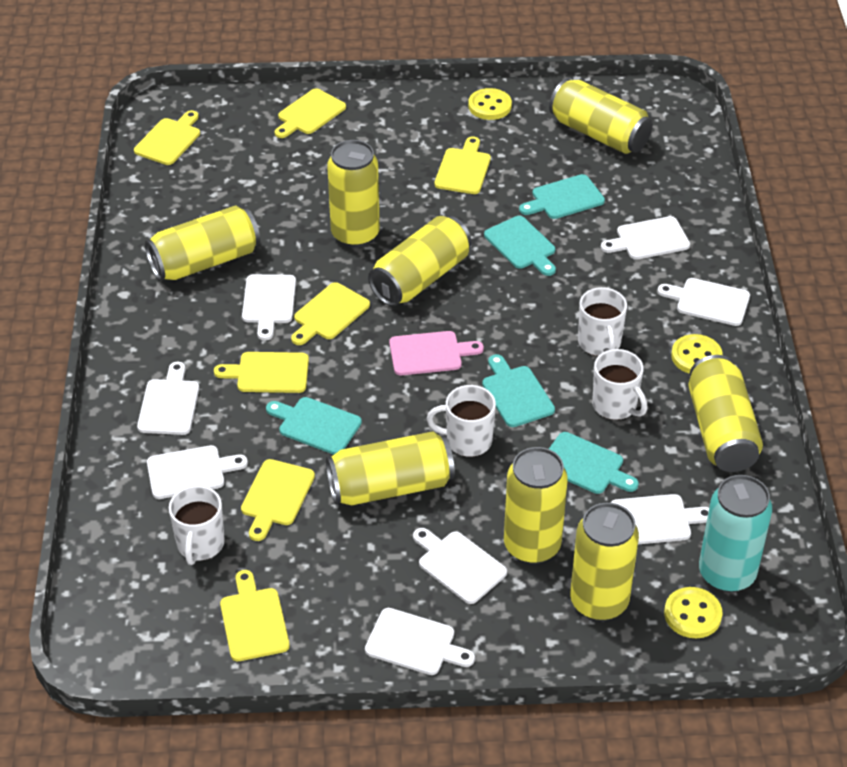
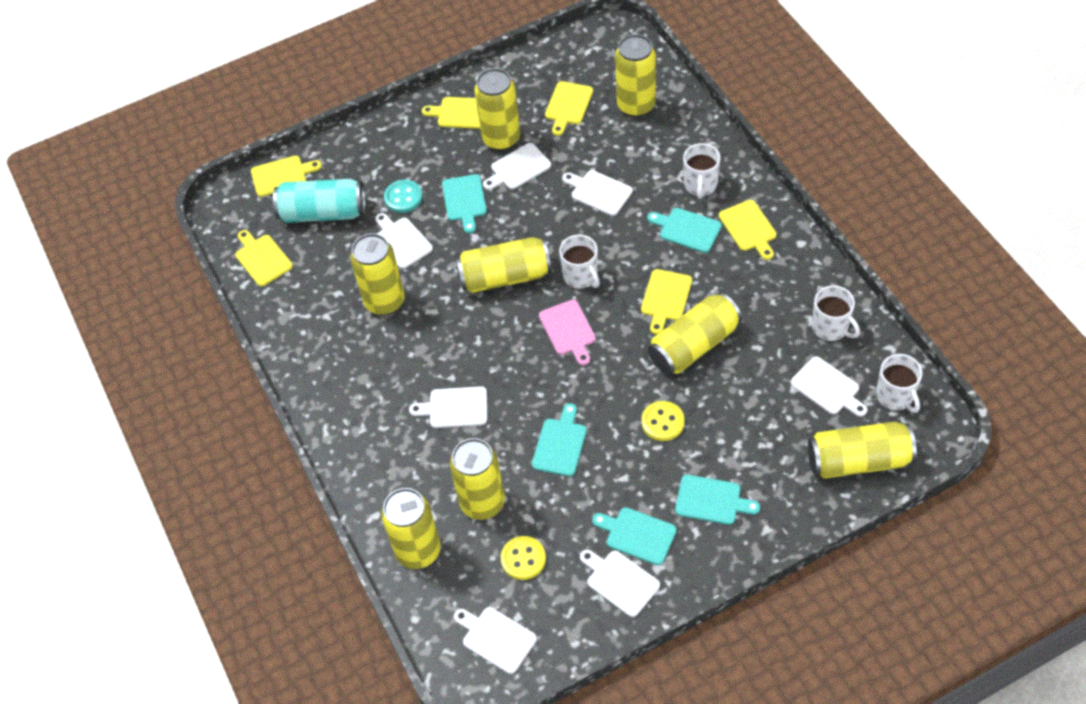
turquoise button: 0 -> 1
white cutting board: 8 -> 7
yellow button: 3 -> 2
yellow cutting board: 7 -> 6

